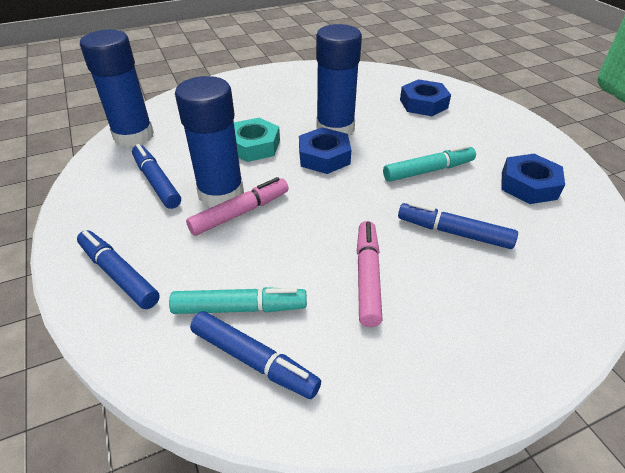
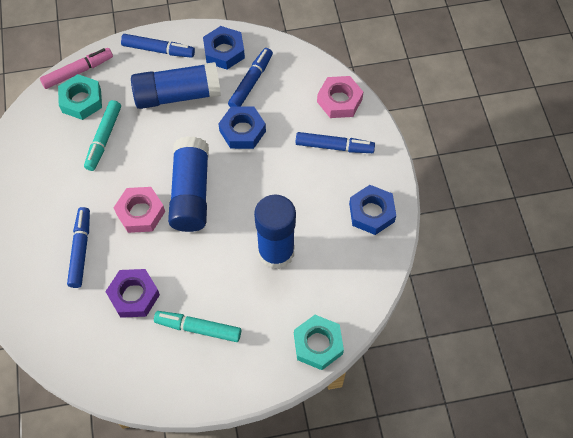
pink marker: 2 -> 1
pink nut: 0 -> 2
purple nut: 0 -> 1
turquoise nut: 1 -> 2

